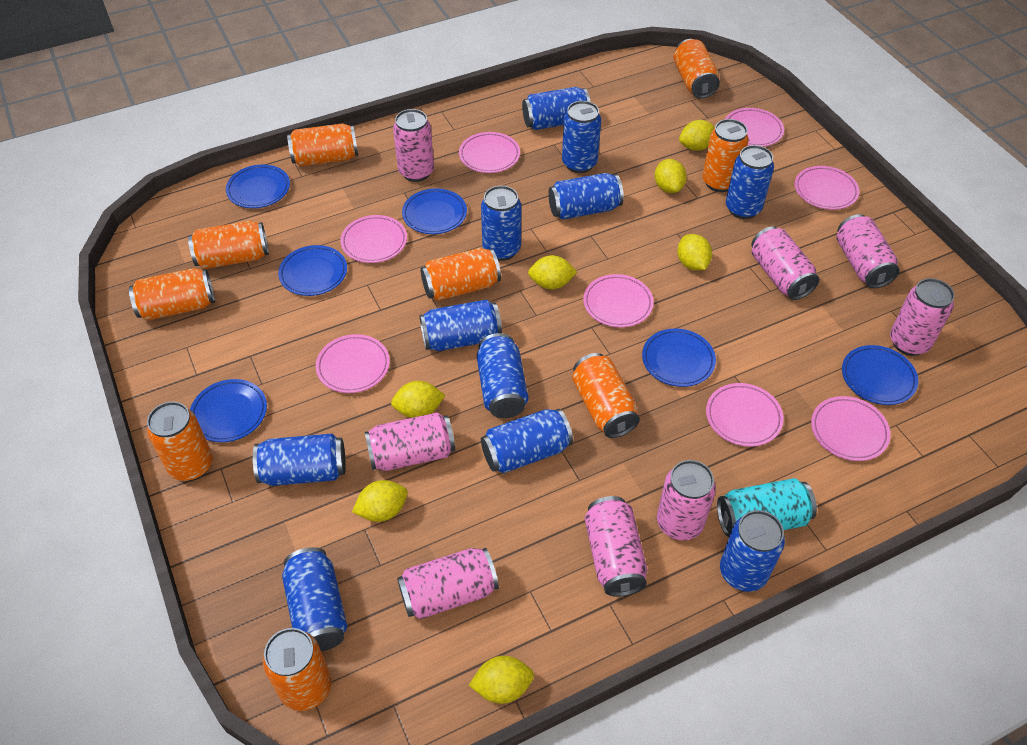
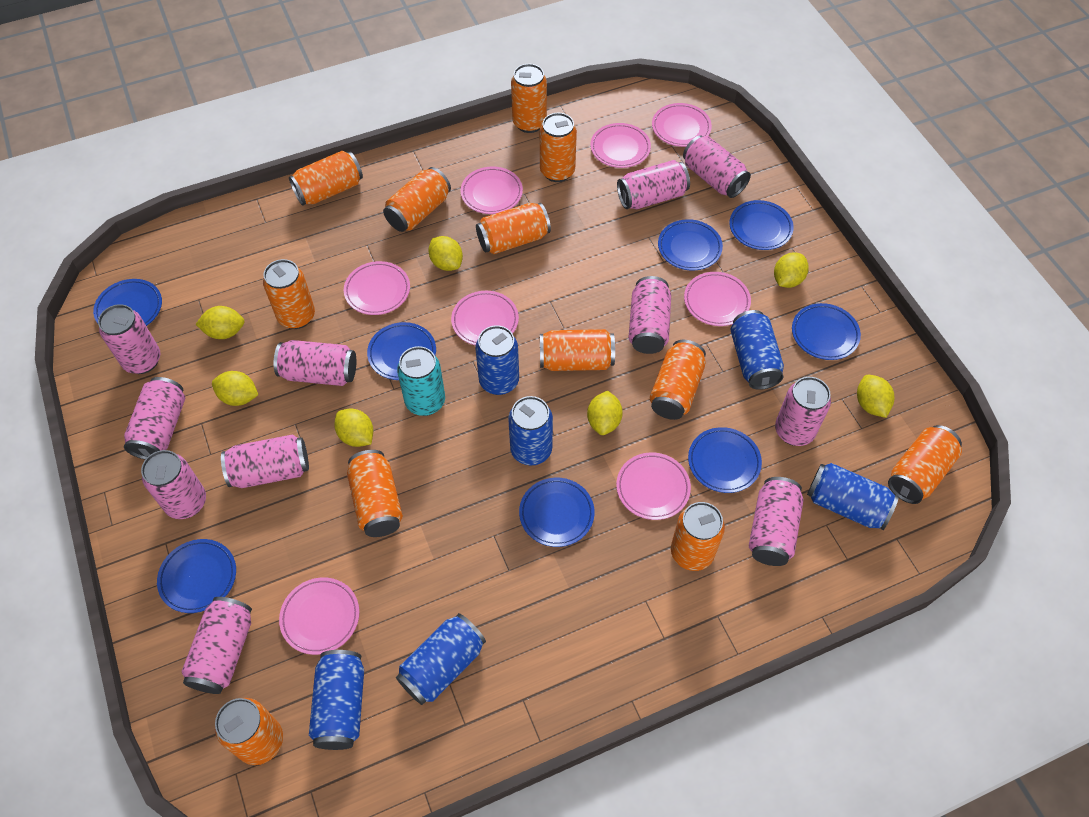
blue can: 11 -> 6
blue plate: 6 -> 8
orange can: 9 -> 12
pink can: 8 -> 11

